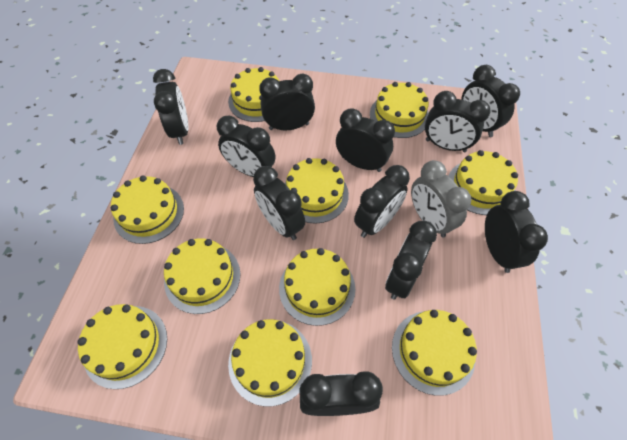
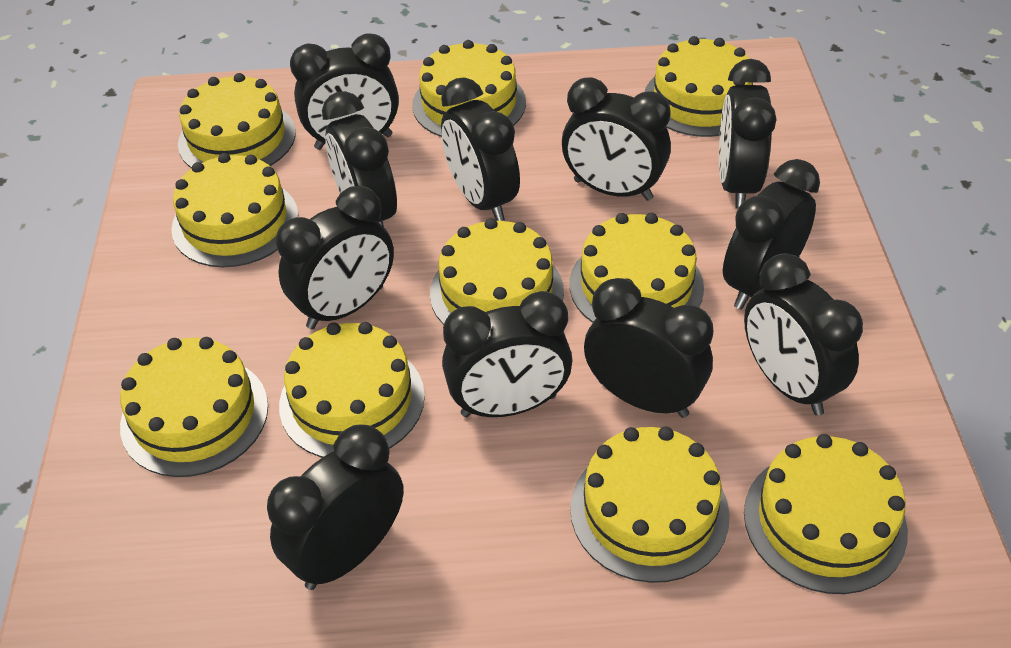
grey clock: 1 -> 0

